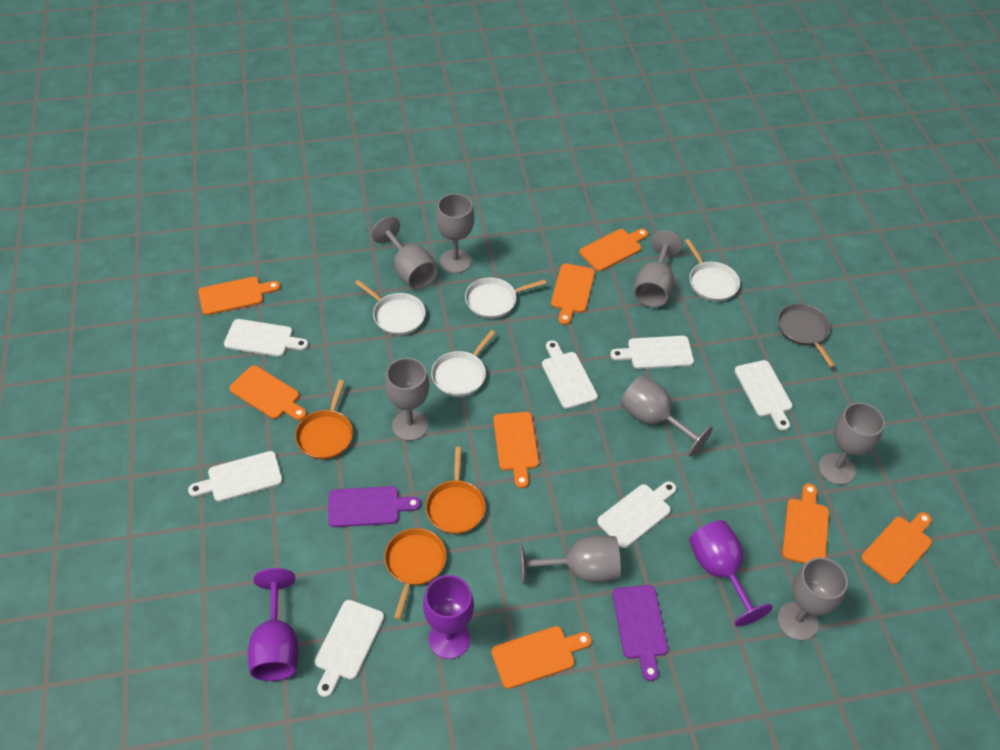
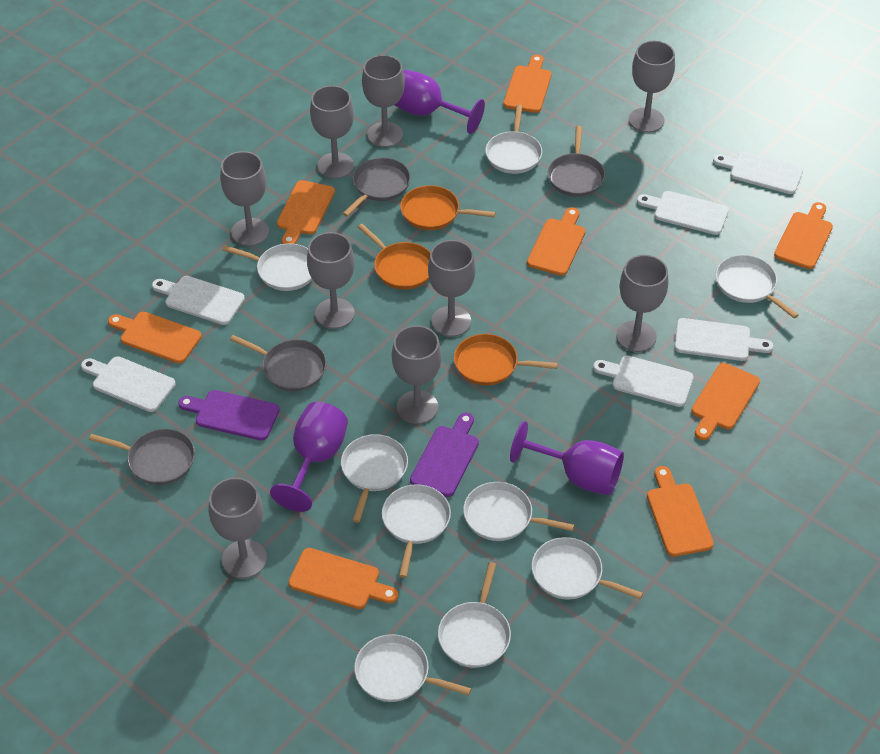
grey goblet: 8 -> 9
grey pan: 1 -> 4
white cutting board: 7 -> 6
white pan: 4 -> 9

